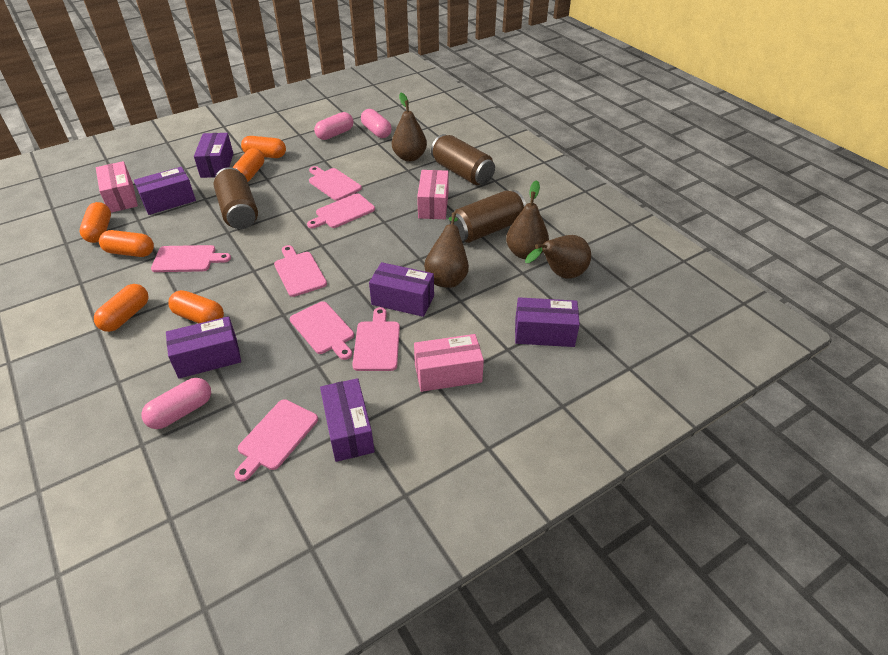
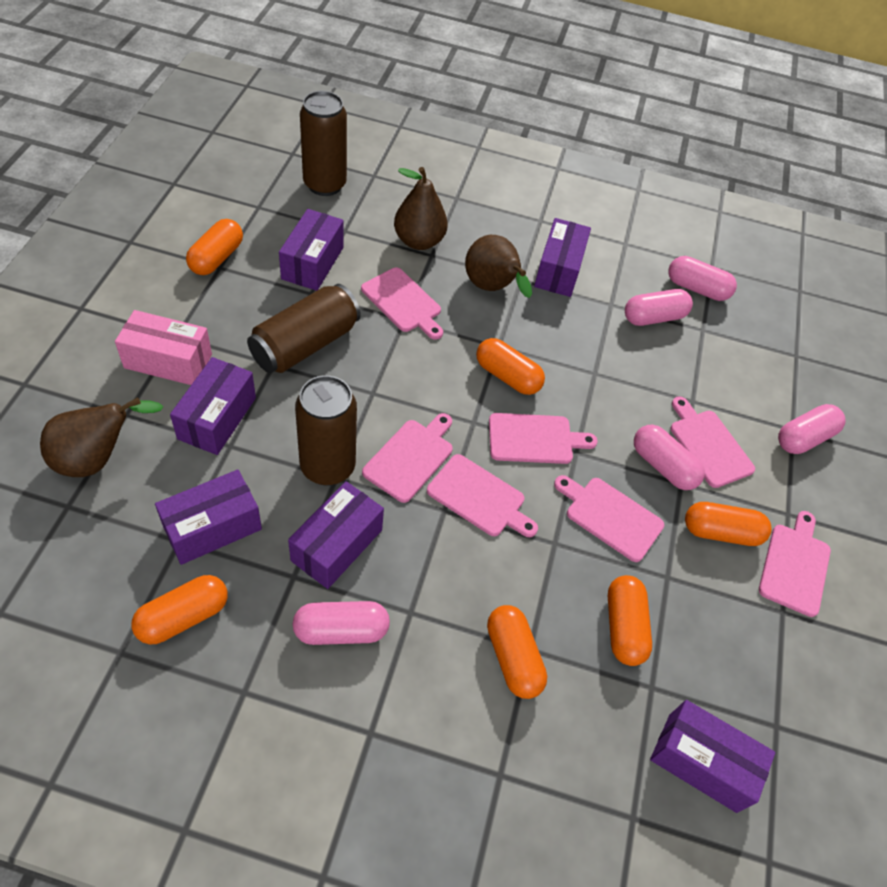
brown pear: 4 -> 3
pink box: 3 -> 1
pink capsule: 3 -> 5

